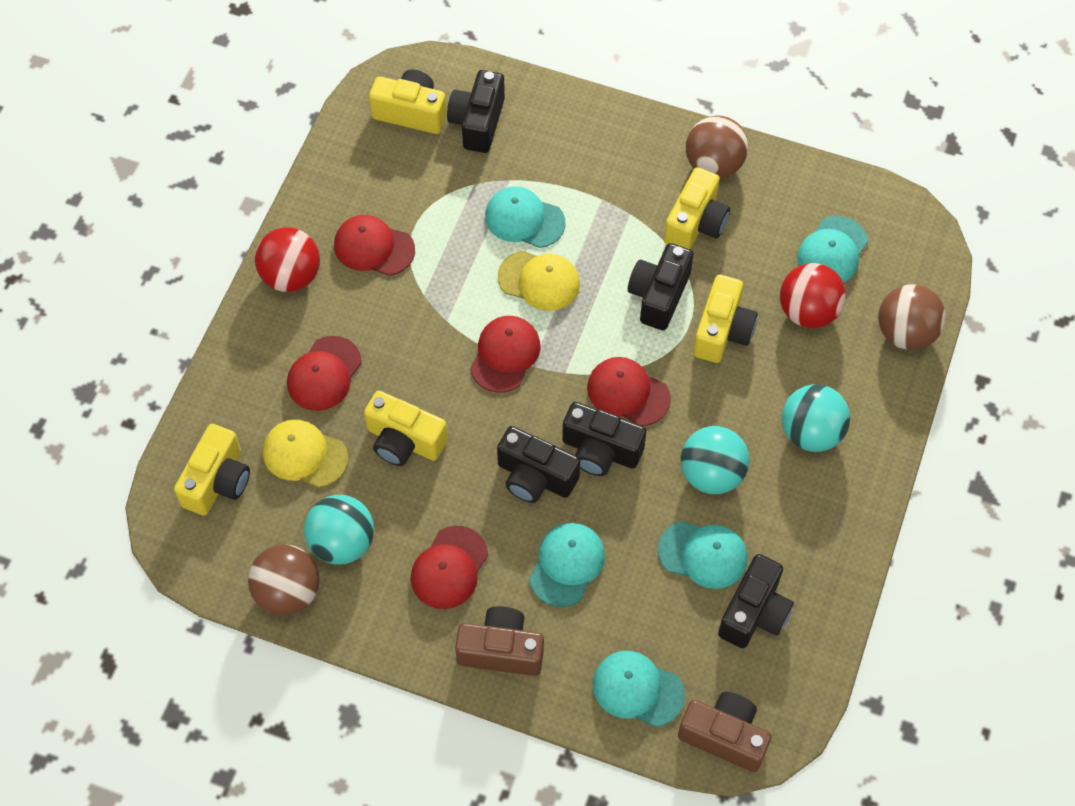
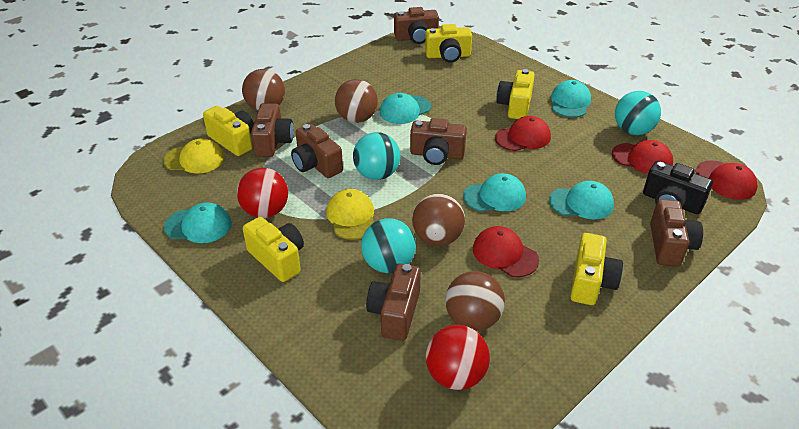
black camera: 5 -> 1
brown ball: 3 -> 4
brown camera: 2 -> 6
red cap: 5 -> 4

